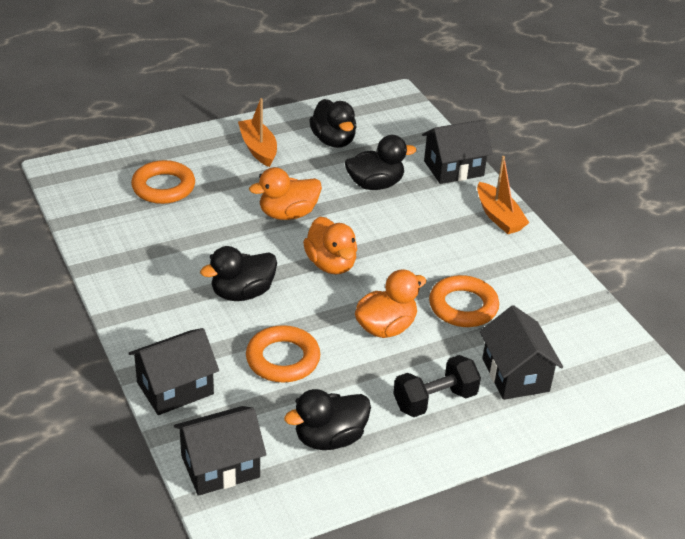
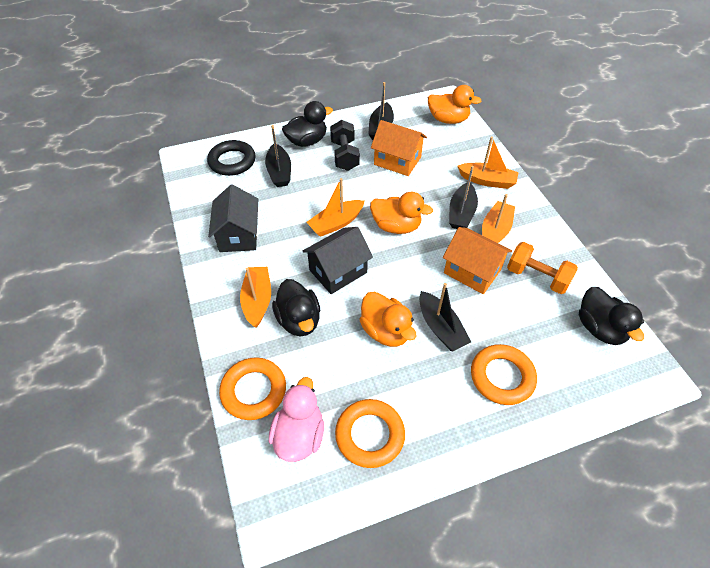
black boat: 0 -> 4
black duck: 4 -> 3
black house: 4 -> 2
black ring: 0 -> 1
orange boat: 2 -> 4
orange dumbbell: 0 -> 1
orange house: 0 -> 2
pink duck: 0 -> 1

